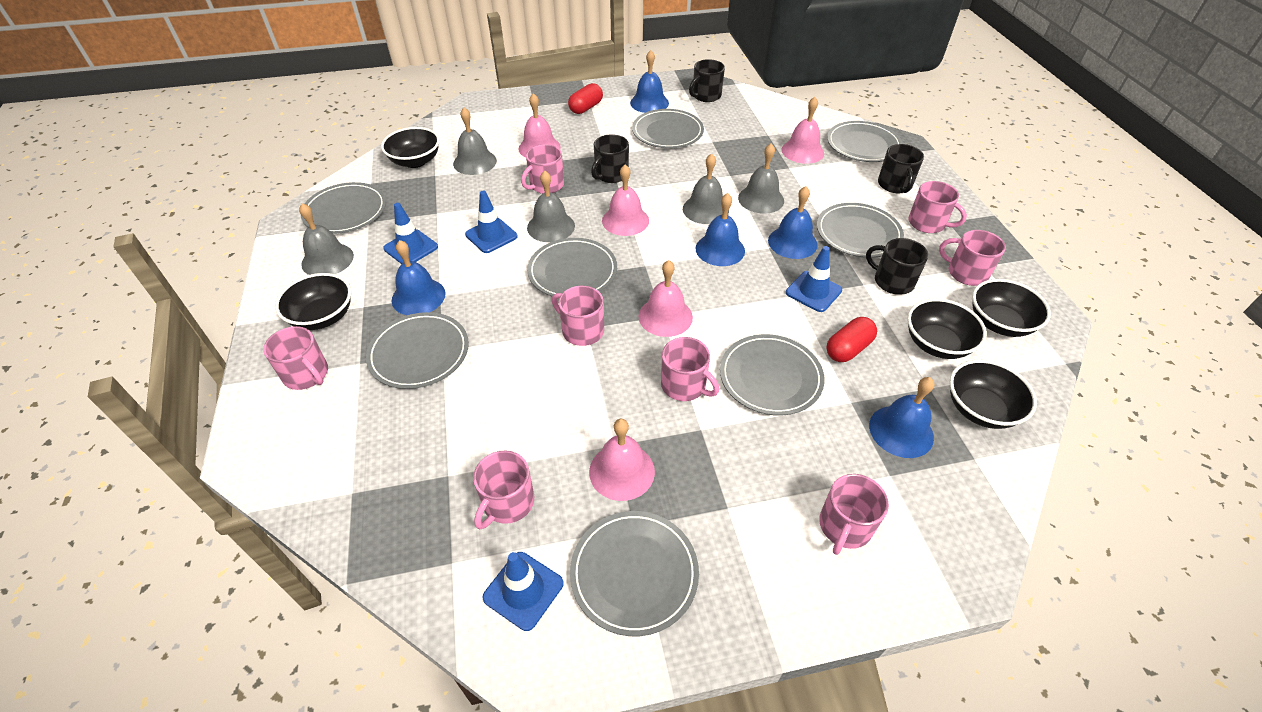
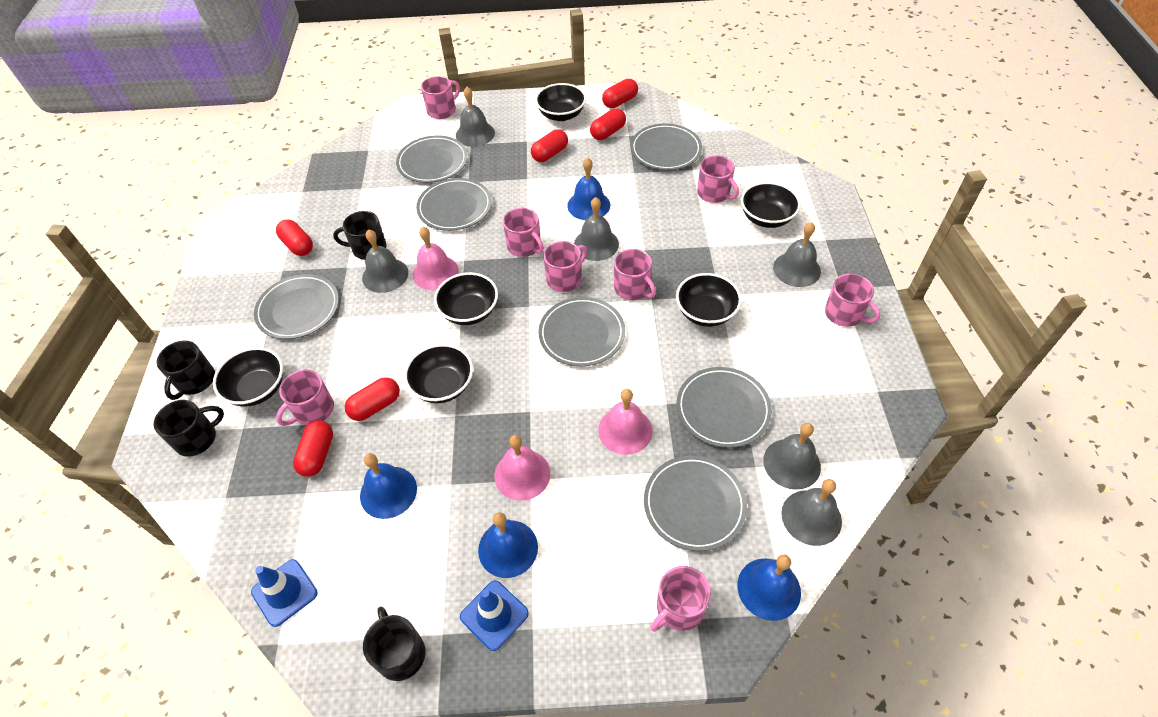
black bowl: 5 -> 6
blue bell: 5 -> 4
blue traffic cone: 4 -> 2
grey bell: 5 -> 6
grey plate: 8 -> 7
pink bell: 5 -> 3
red capsule: 2 -> 6

